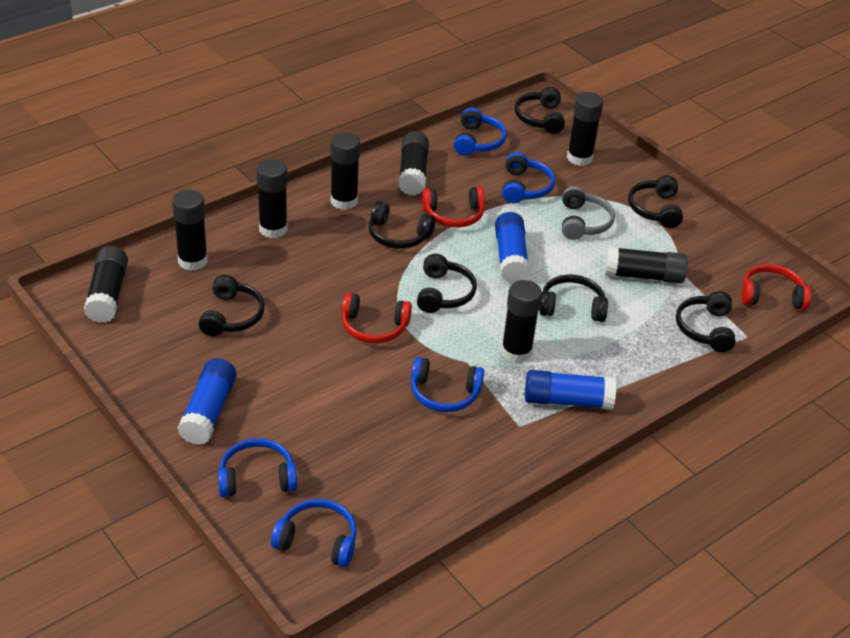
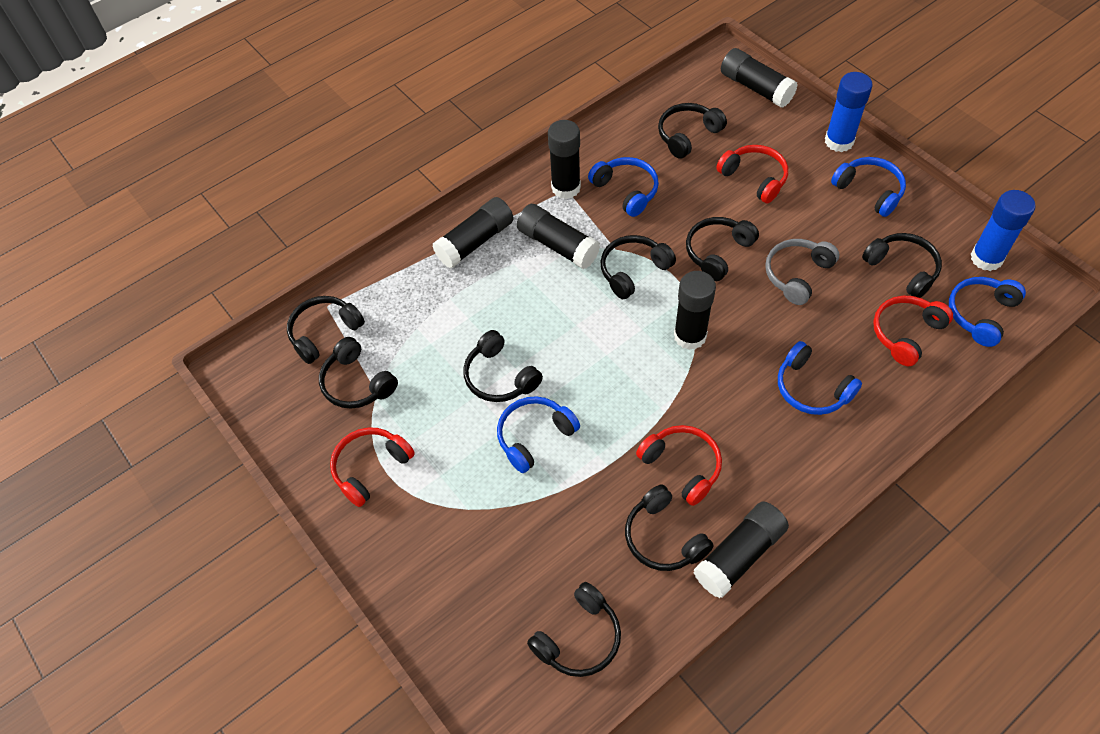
black glue stick: 8 -> 6
black headphones: 7 -> 9
blue glue stick: 3 -> 2
red headphones: 3 -> 4

